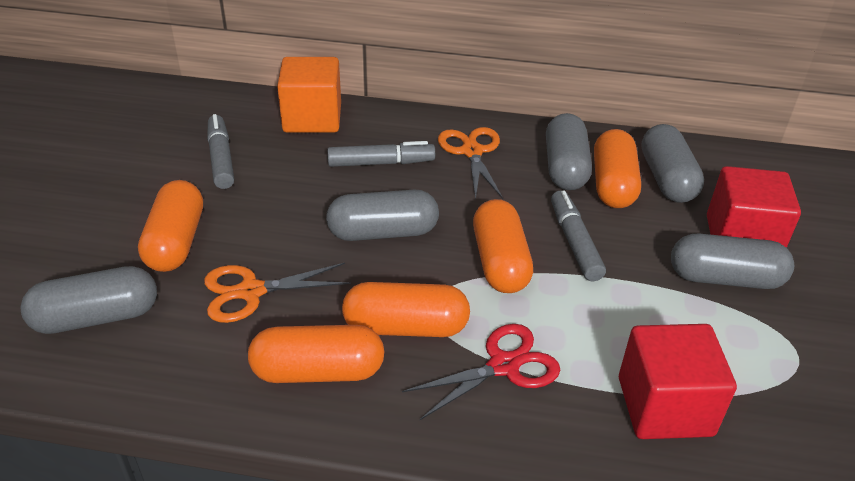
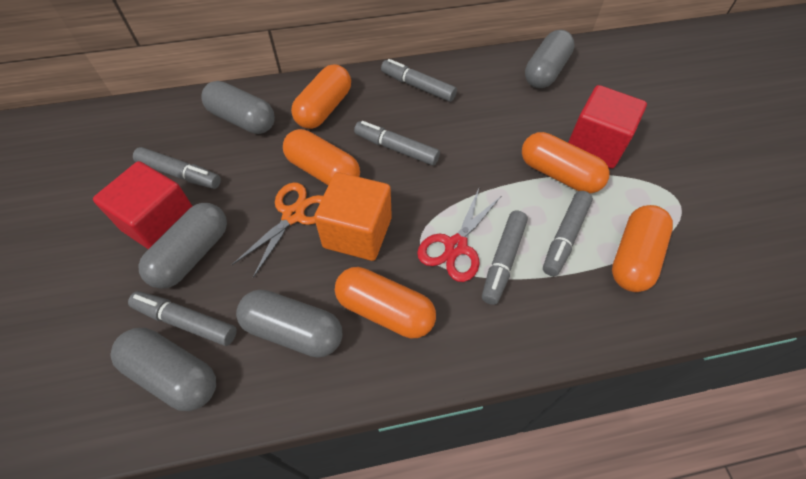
grey marker: 3 -> 6
orange scissors: 2 -> 1

